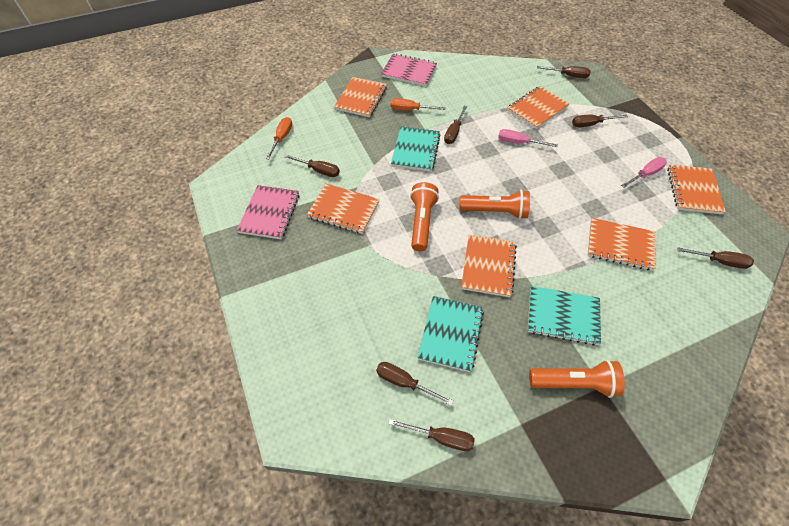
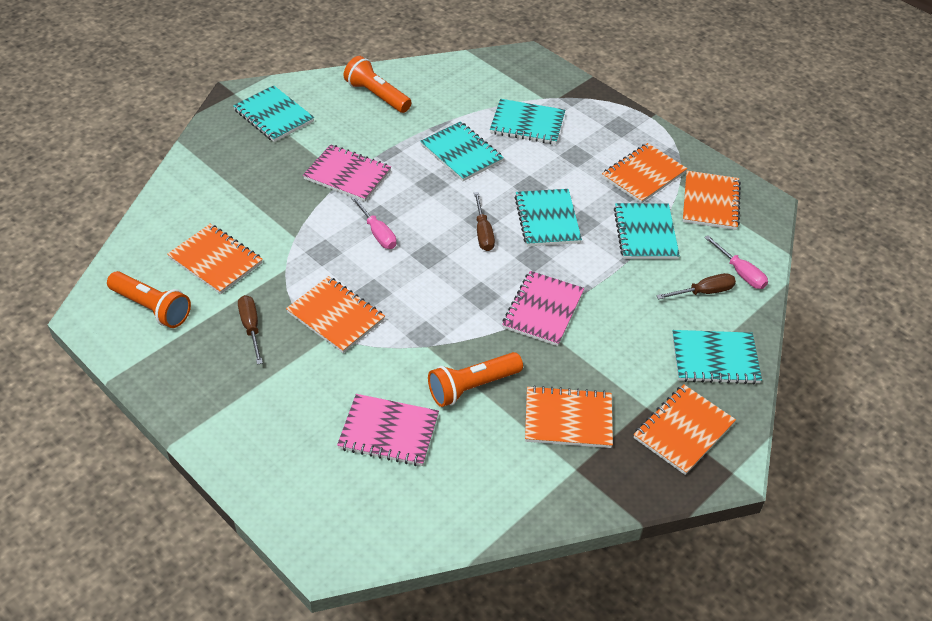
brown screwdriver: 7 -> 3
orange screwdriver: 2 -> 0
pink notebook: 2 -> 3
turquoise notebook: 3 -> 6

